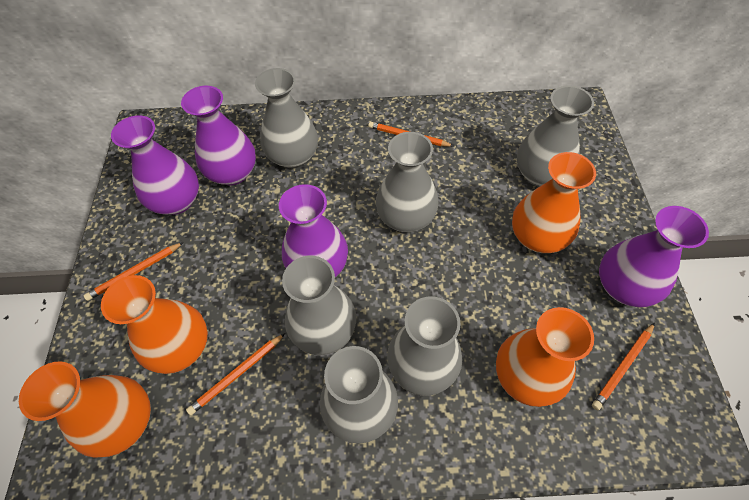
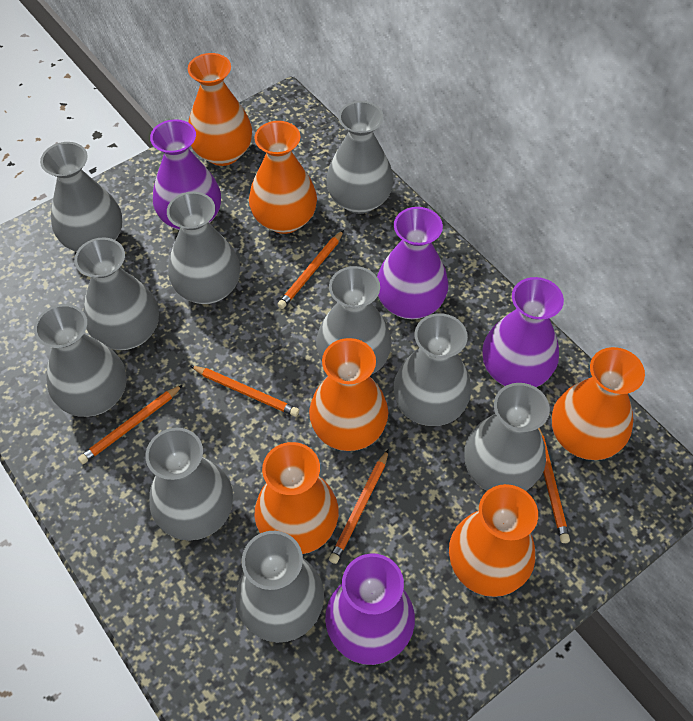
grey vase: 6 -> 10
orange pencil: 4 -> 5
orange vase: 4 -> 6

